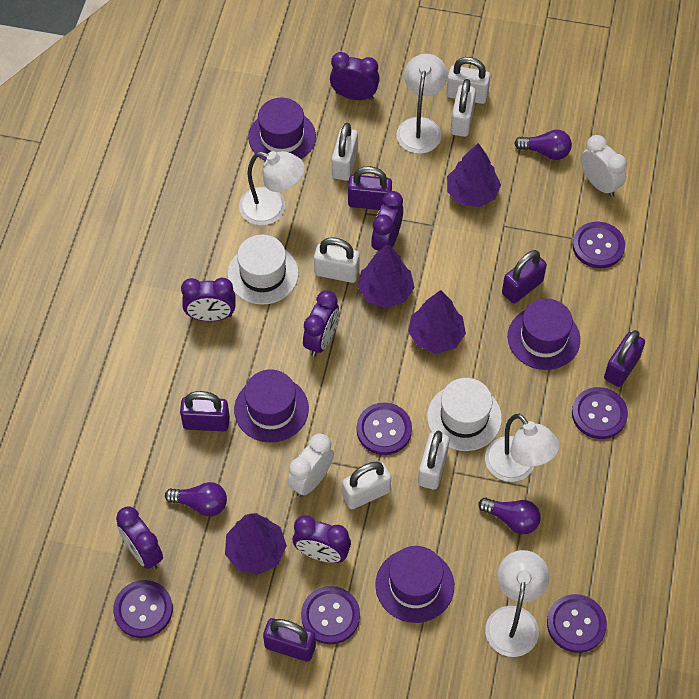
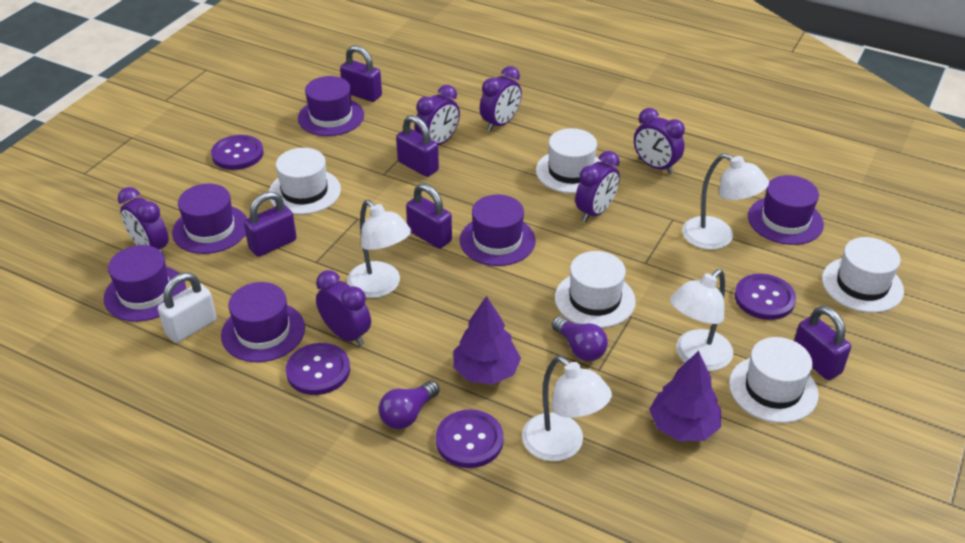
purple button: 6 -> 4
purple hat: 4 -> 6
purple light bulb: 3 -> 2
purple tree: 4 -> 2
white clock: 2 -> 0
white hat: 2 -> 5
white padlock: 6 -> 1

